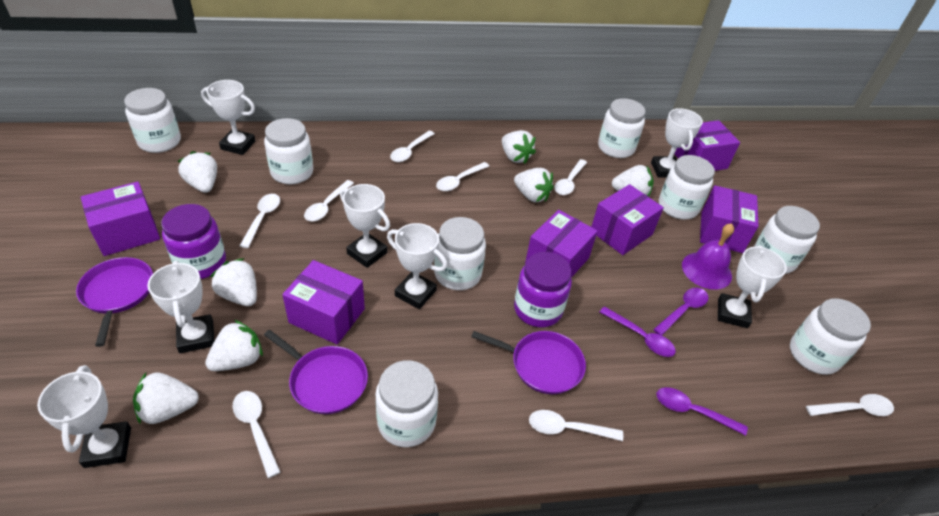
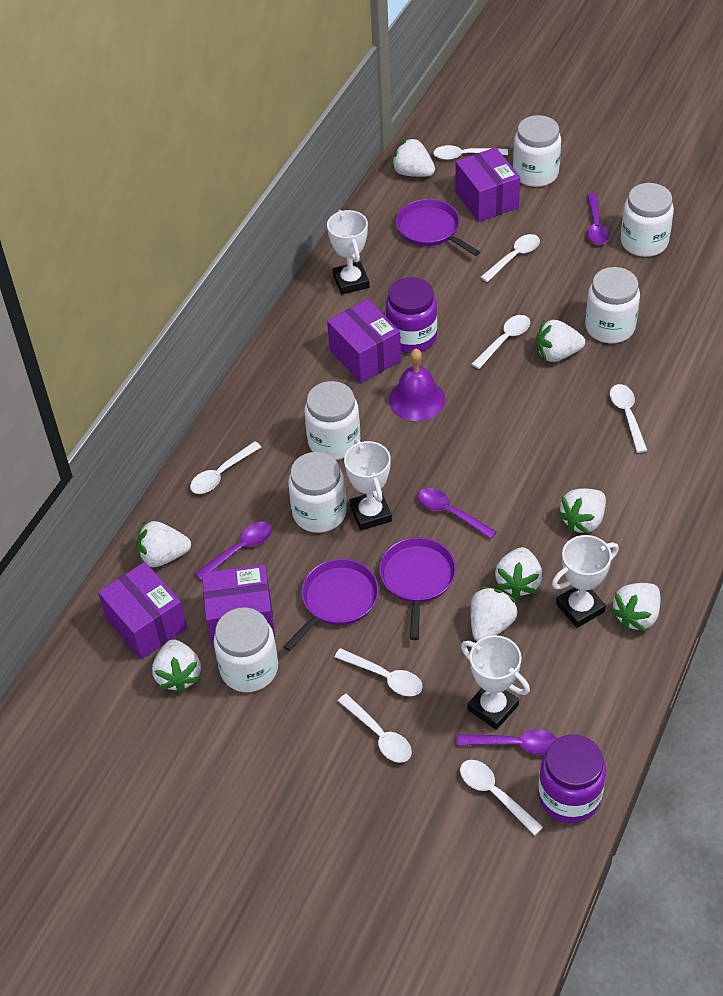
purple box: 6 -> 4
purple spoon: 3 -> 4
white jar: 8 -> 6
white strawberry: 7 -> 8
white trophy: 7 -> 4

